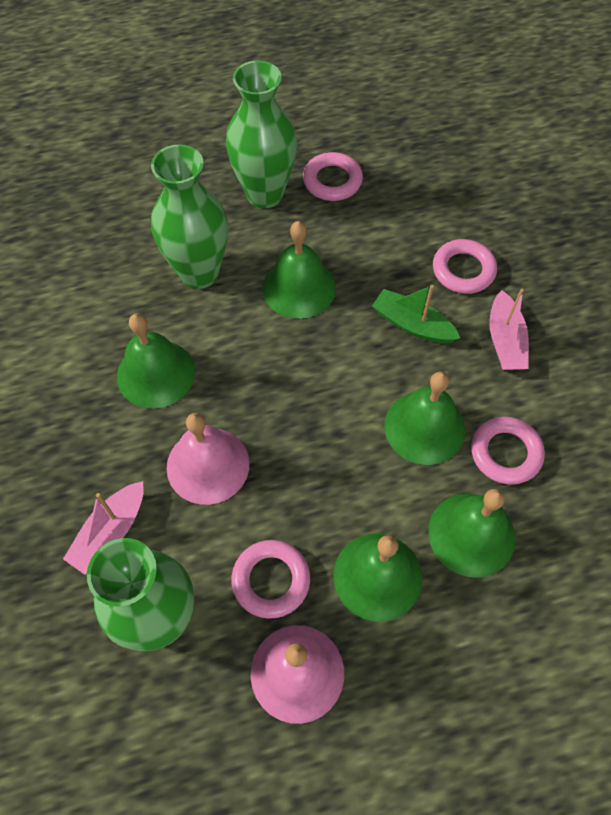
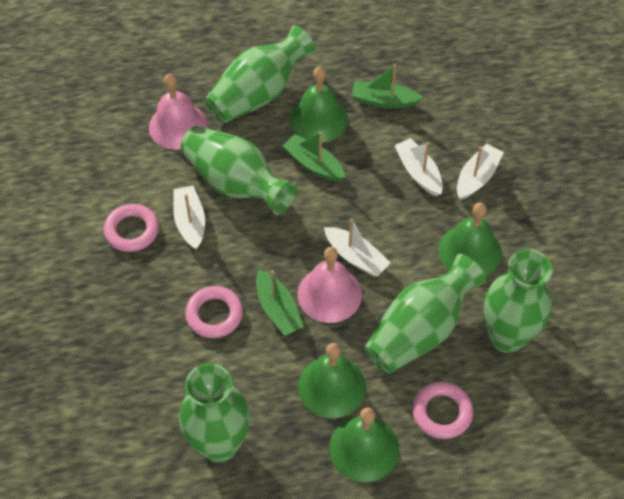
green bell: 5 -> 4
green boat: 1 -> 3
green vase: 3 -> 5
pink boat: 2 -> 0
pink ring: 4 -> 3
white boat: 0 -> 4

